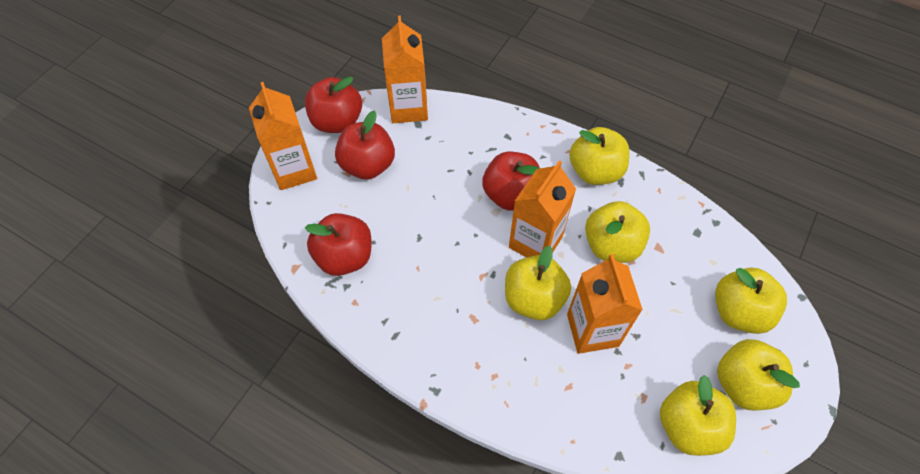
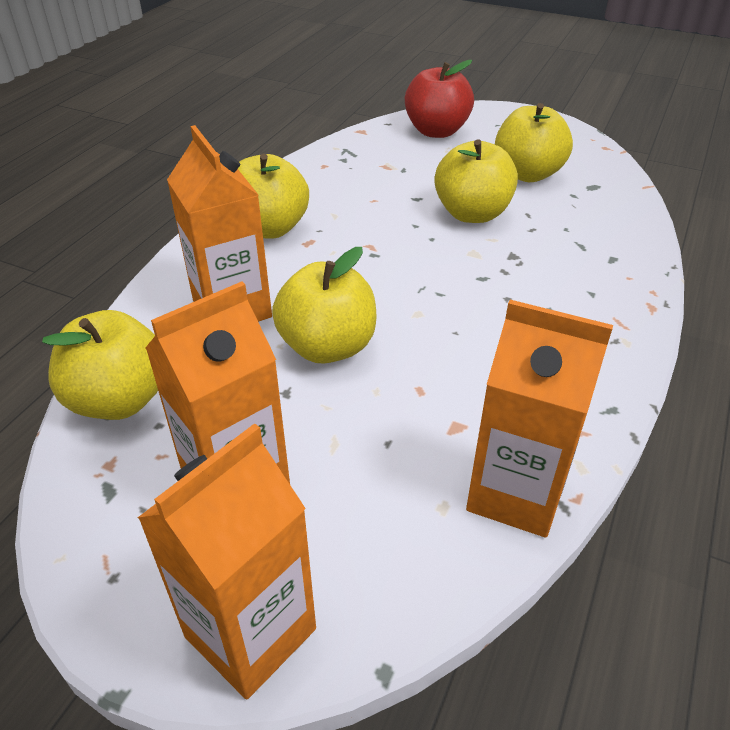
red apple: 4 -> 1
yellow apple: 6 -> 5

